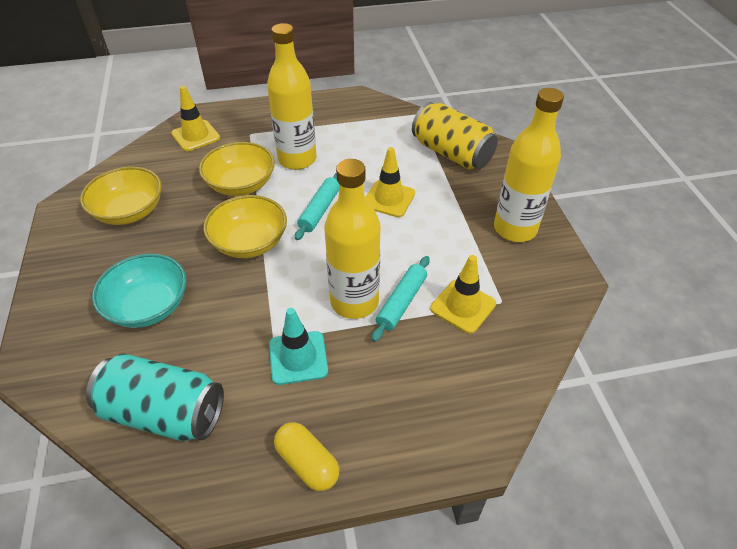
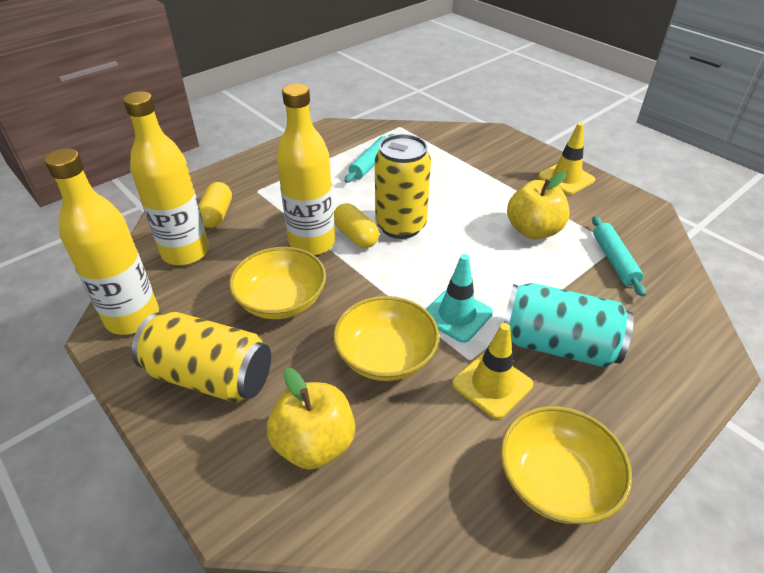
turquoise bowl: 1 -> 0
yellow apple: 0 -> 2
yellow can: 1 -> 2
yellow capsule: 1 -> 2
yellow traffic cone: 3 -> 2

